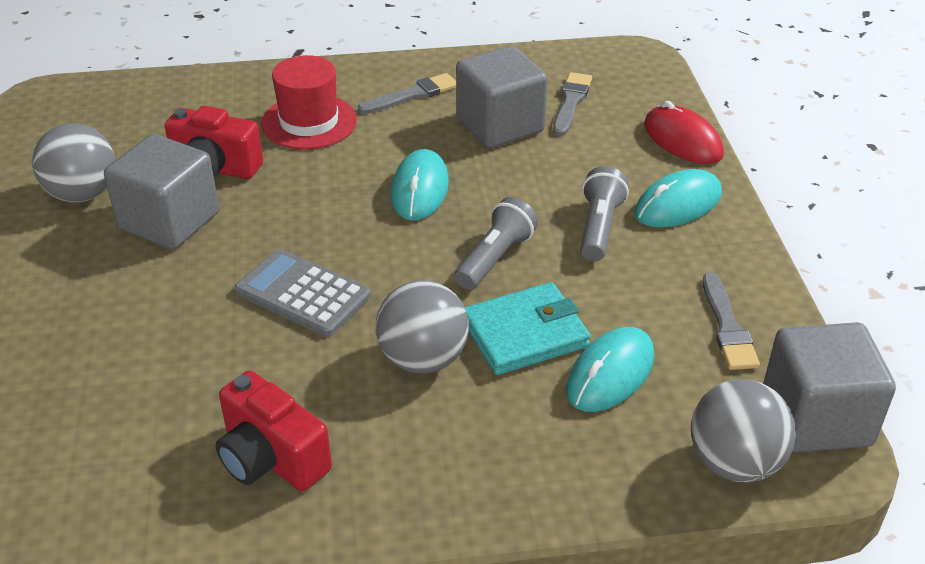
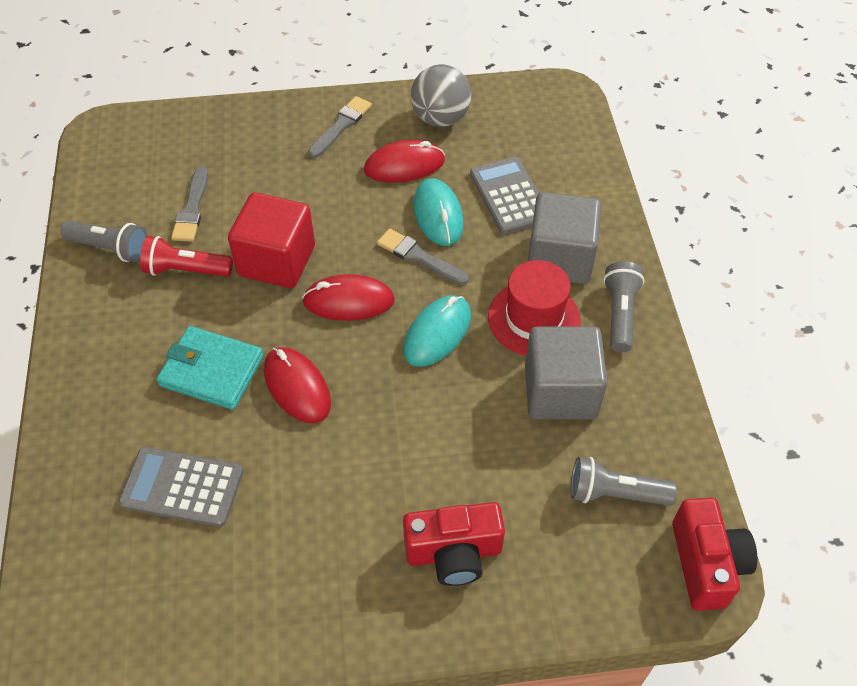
grey ball: 3 -> 1
grey calculator: 1 -> 2
grey cube: 3 -> 2
grey flashlight: 2 -> 3
red cube: 0 -> 1
red flashlight: 0 -> 1
red mouse: 1 -> 3
turquoise mouse: 3 -> 2

